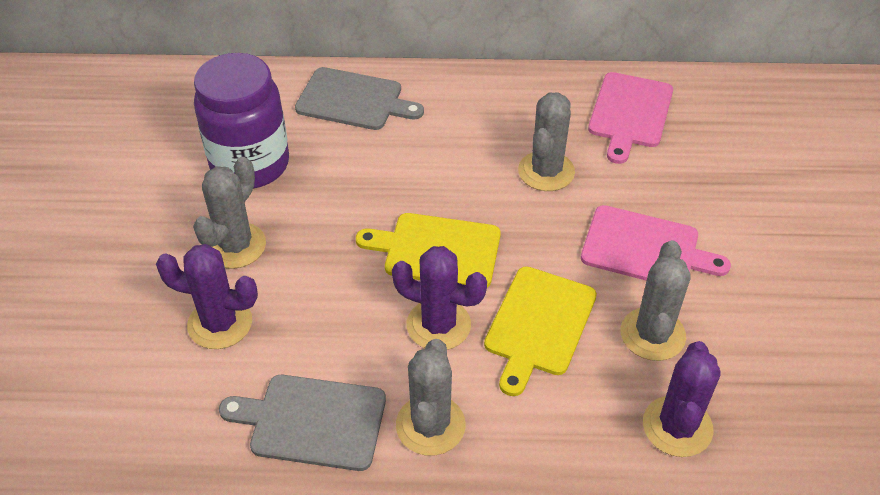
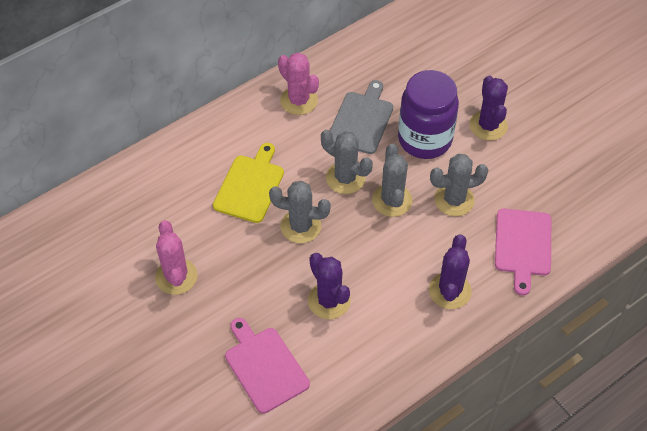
grey cutting board: 2 -> 1
pink cactus: 0 -> 2
yellow cutting board: 2 -> 1

